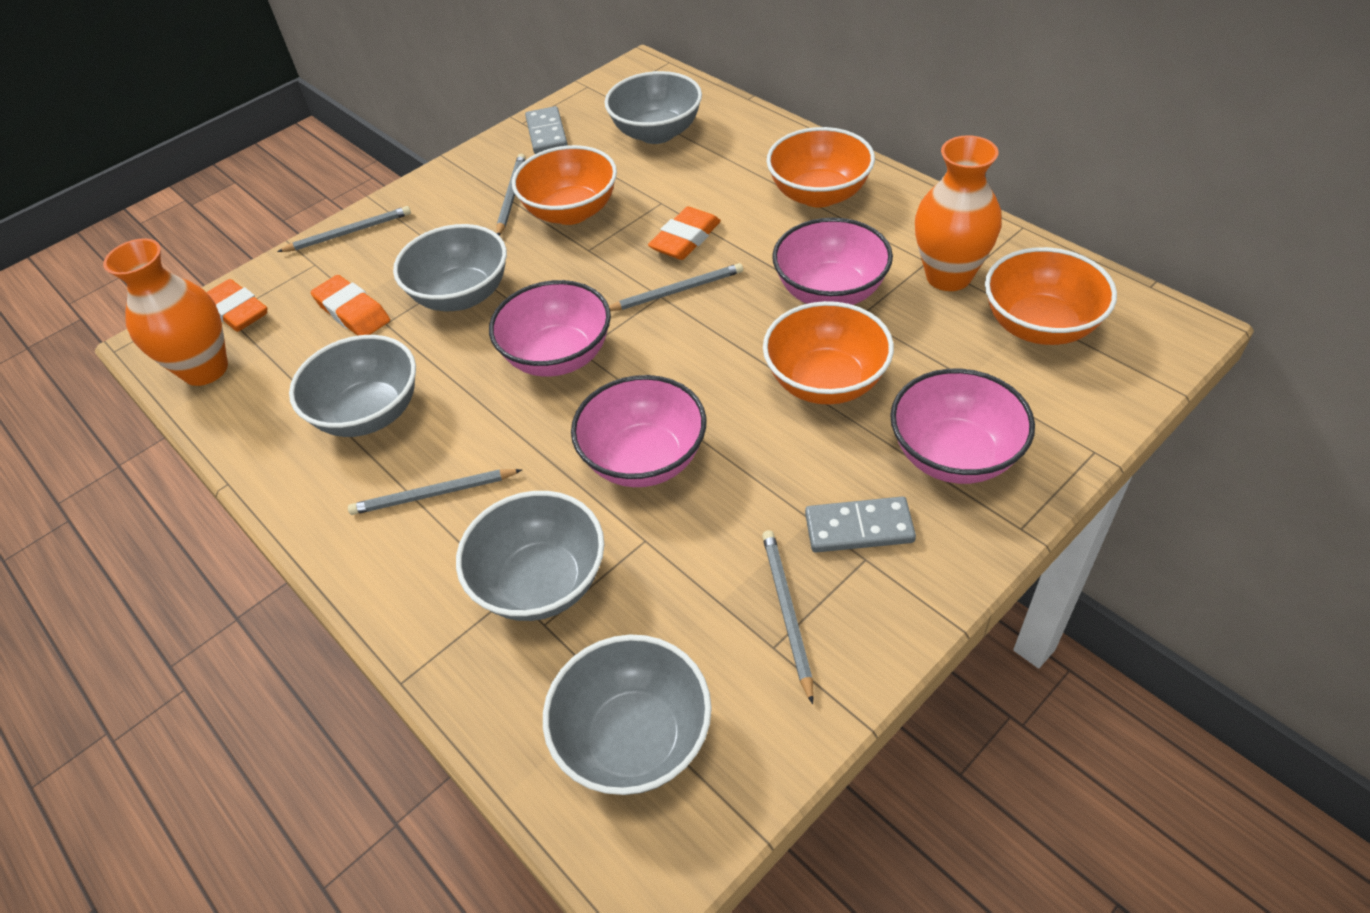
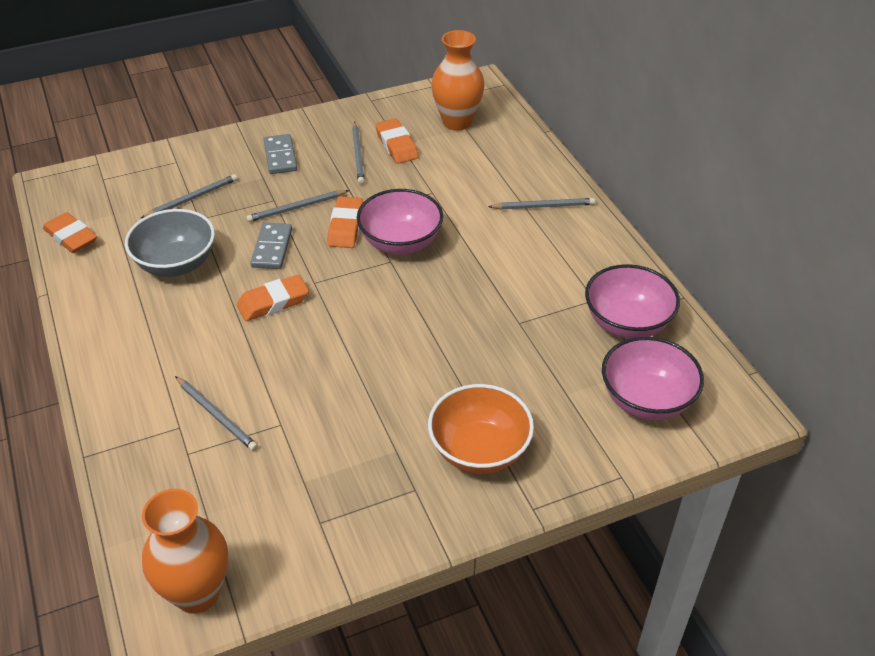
grey bowl: 5 -> 1
orange bowl: 4 -> 1
orange eraser: 3 -> 4
pink bowl: 4 -> 3

